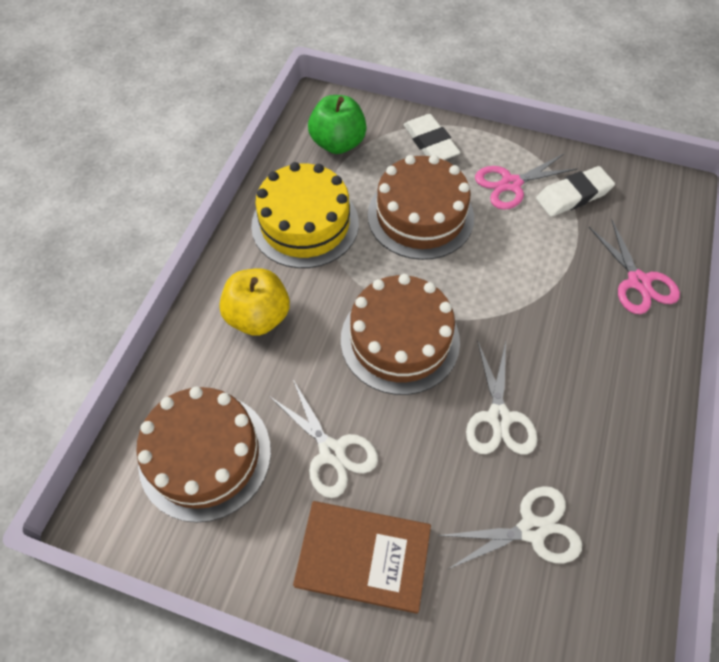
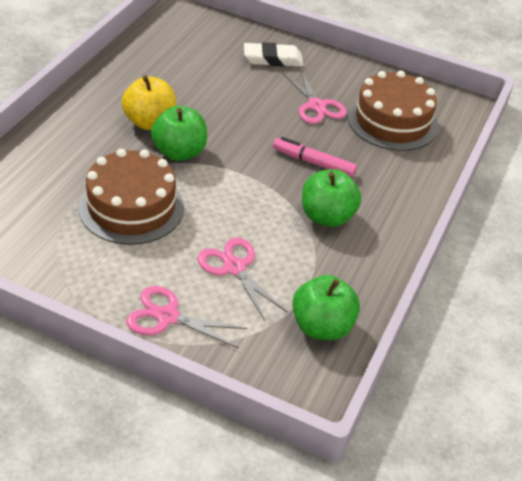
brown book: 1 -> 0
brown cake: 3 -> 2
green apple: 1 -> 3
pink marker: 0 -> 1
pink scissors: 2 -> 3
white eraser: 2 -> 1
white scissors: 3 -> 0
yellow cake: 1 -> 0

